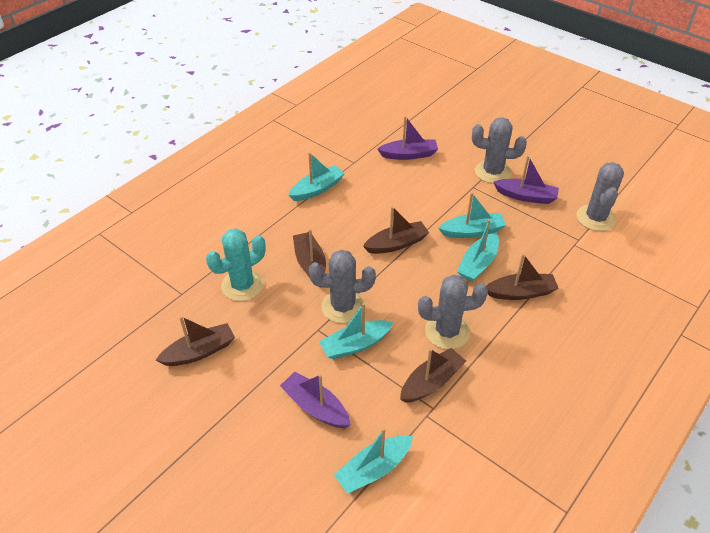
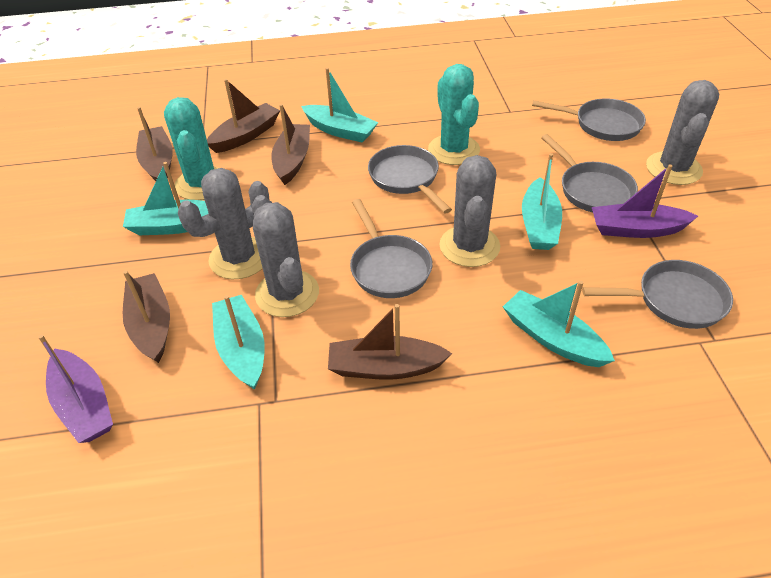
grey pan: 0 -> 5
purple boat: 3 -> 2
turquoise cactus: 1 -> 2

